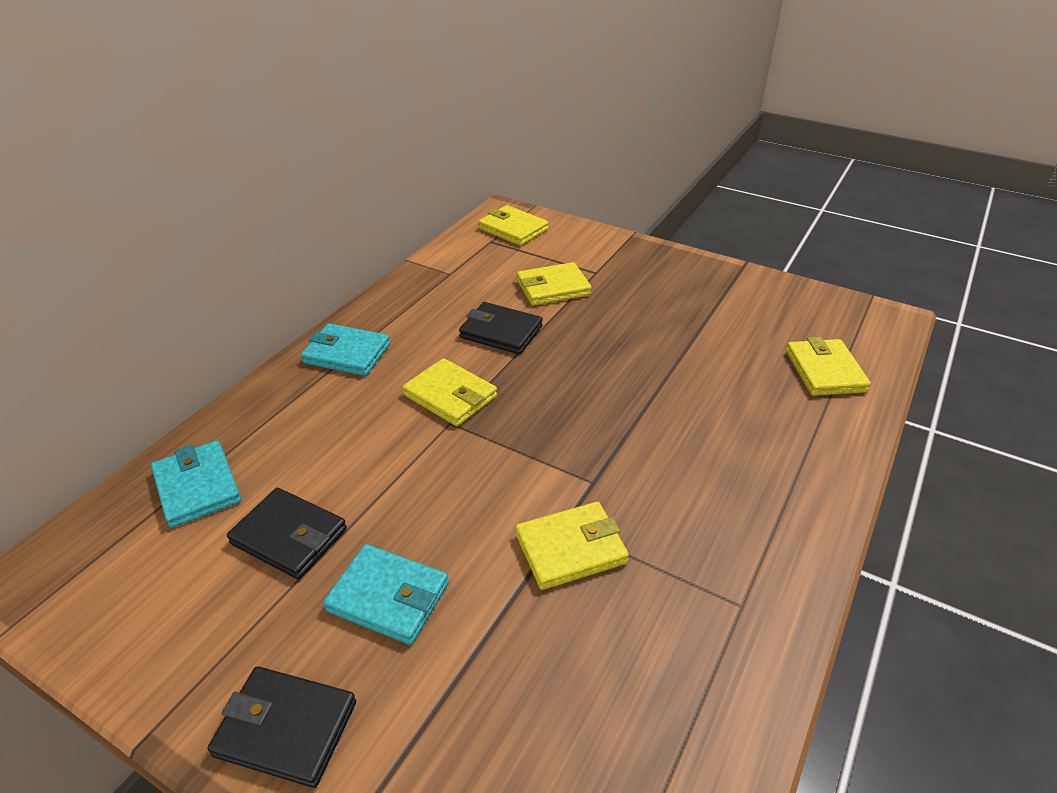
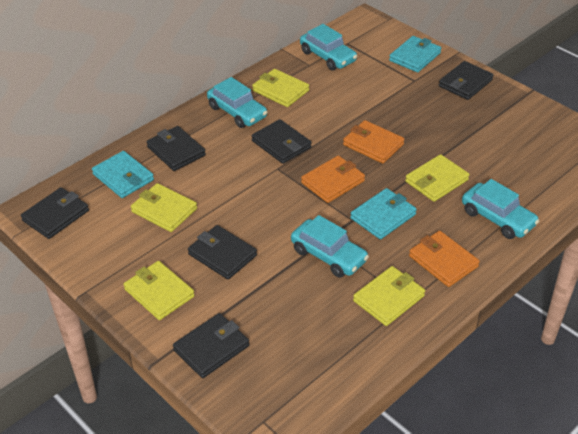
black wallet: 3 -> 6
orange wallet: 0 -> 3
turquoise car: 0 -> 4

